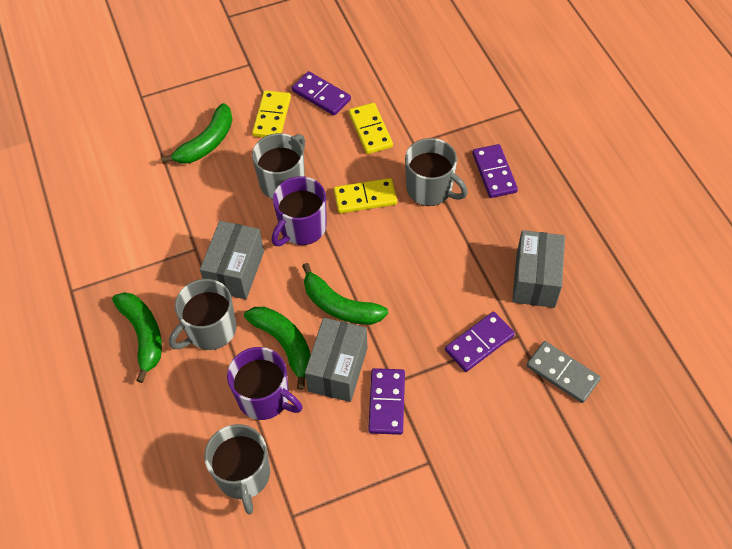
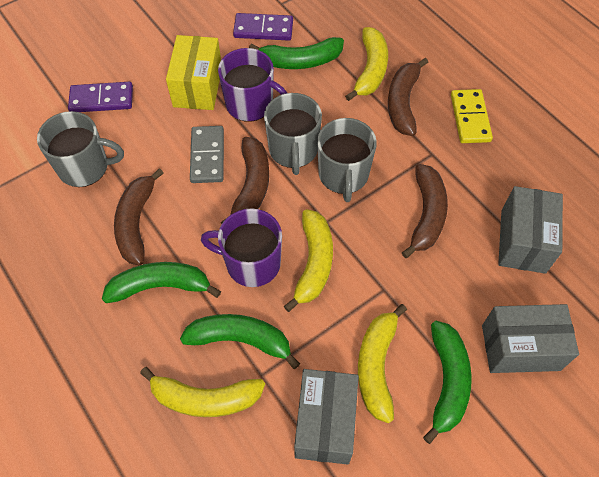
brown banana: 0 -> 4
grey mug: 4 -> 3
purple domino: 4 -> 2
yellow banana: 0 -> 4
yellow box: 0 -> 1
yellow domino: 3 -> 1

